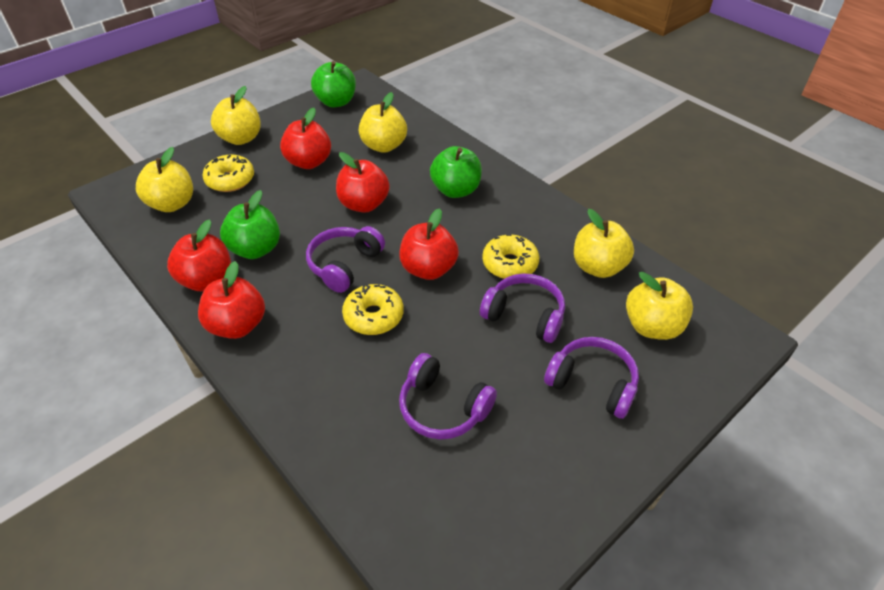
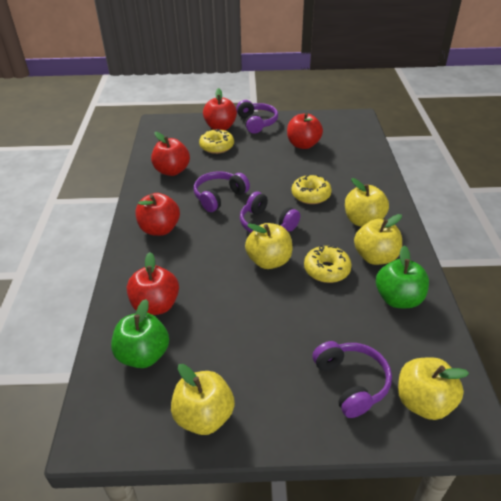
green apple: 3 -> 2

